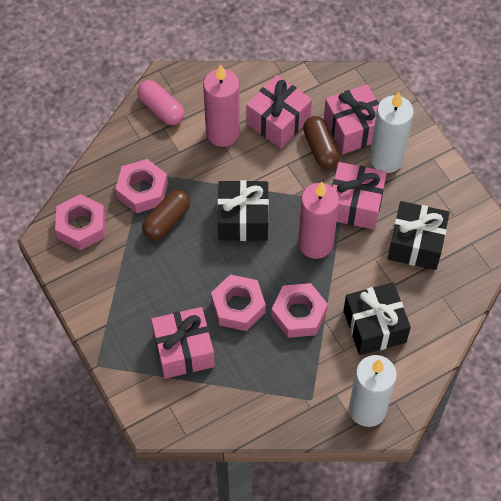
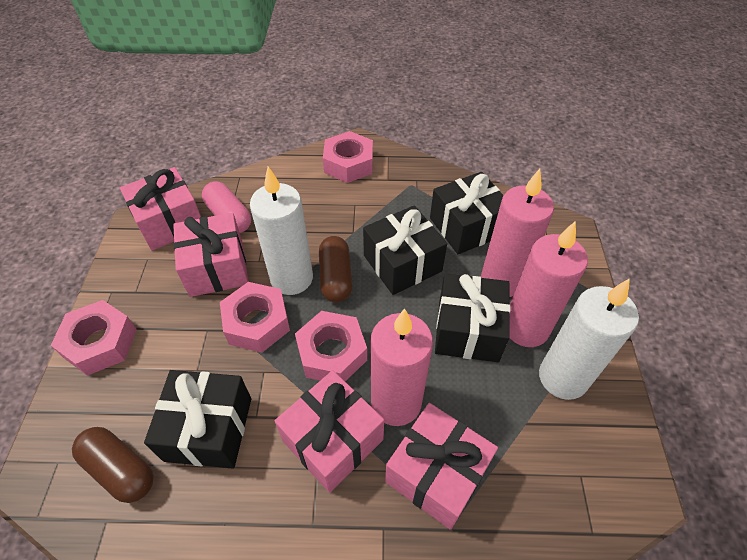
black gift: 3 -> 4
pink candle: 2 -> 3

